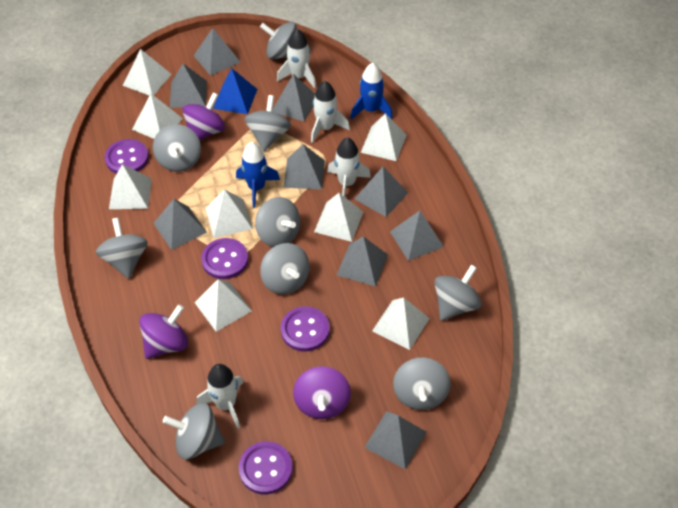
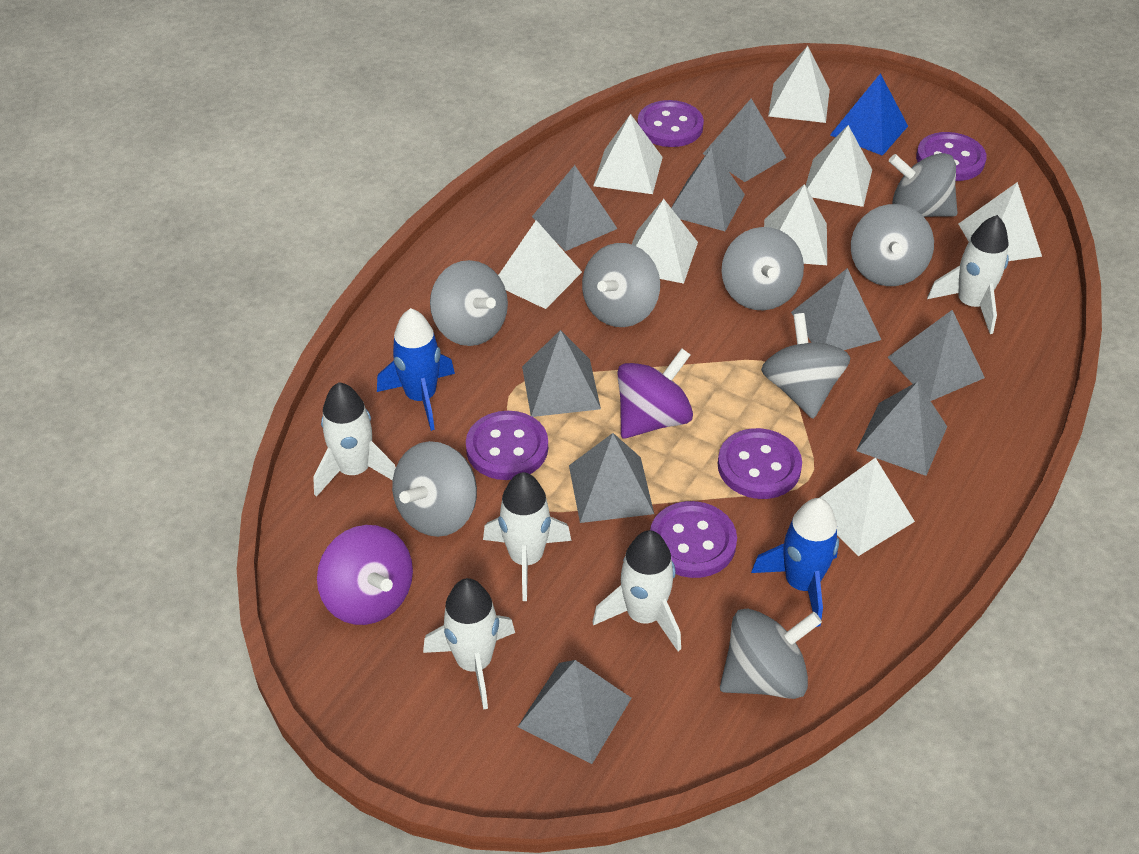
grey spinning top: 9 -> 8
purple button: 4 -> 5
purple spinning top: 3 -> 2
white rocket: 4 -> 5

